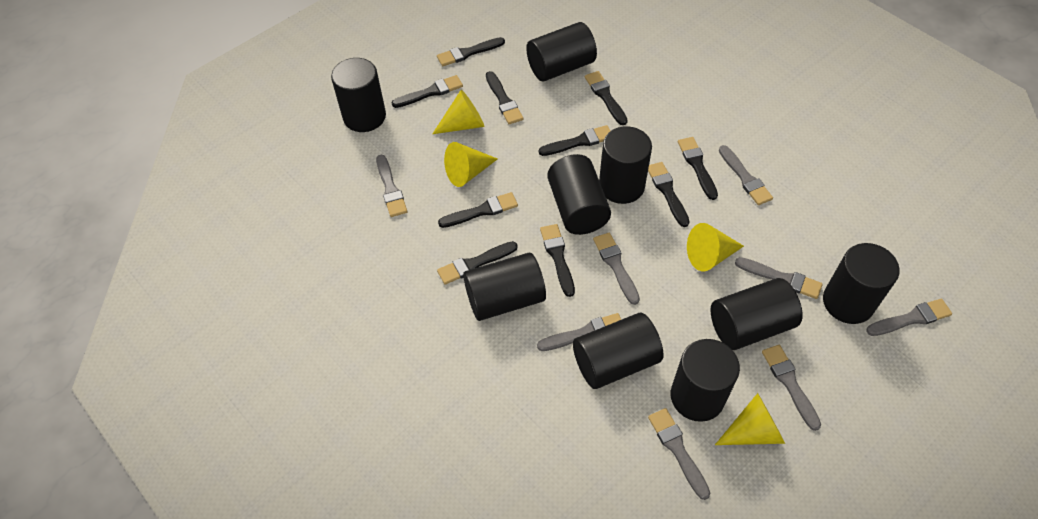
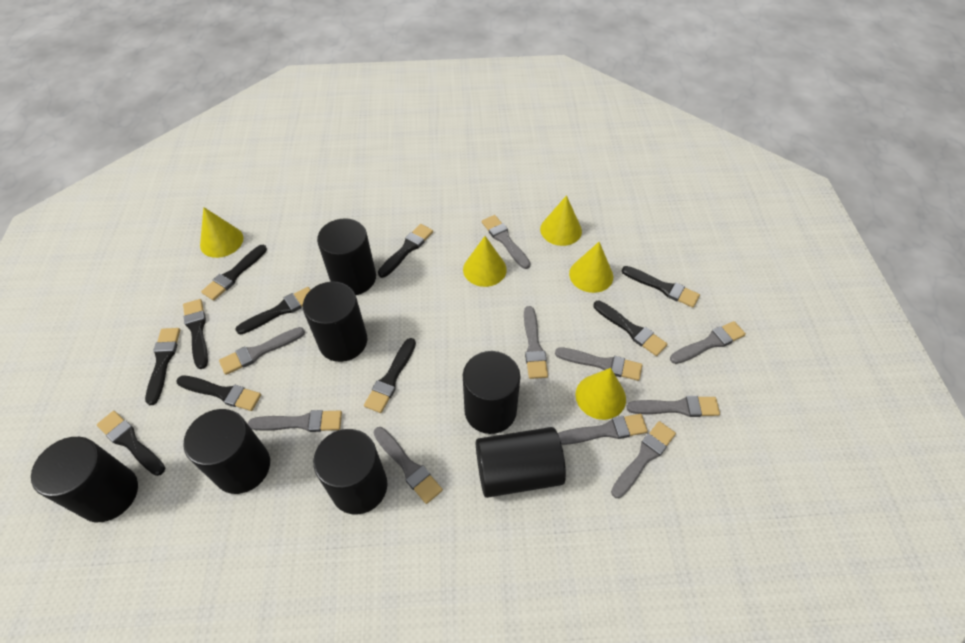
black cylinder: 9 -> 7
grey brush: 8 -> 10
yellow cone: 4 -> 5

